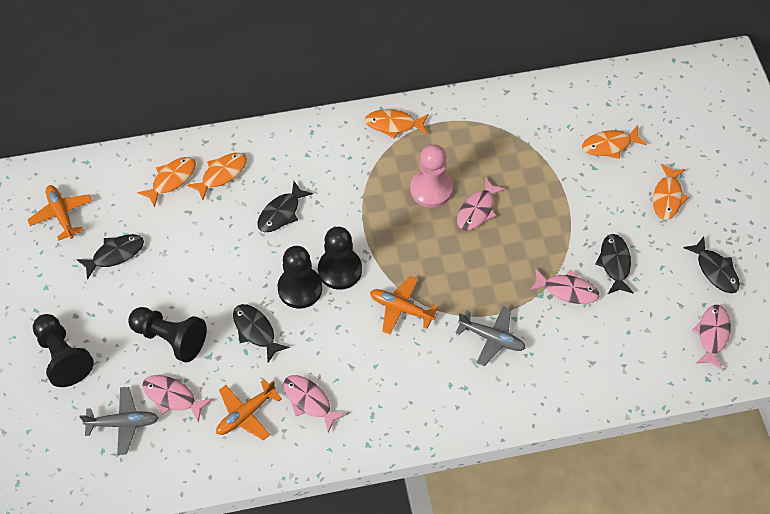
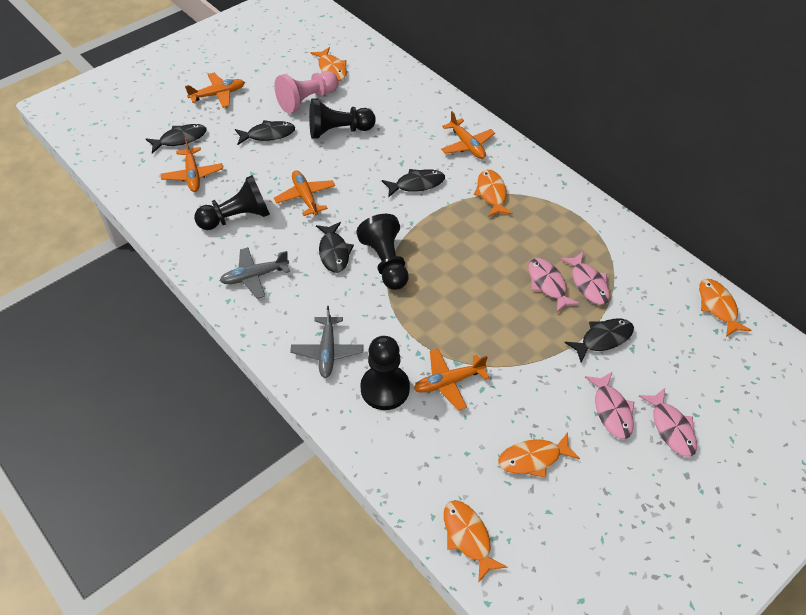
orange plane: 3 -> 5
pink fish: 5 -> 4

